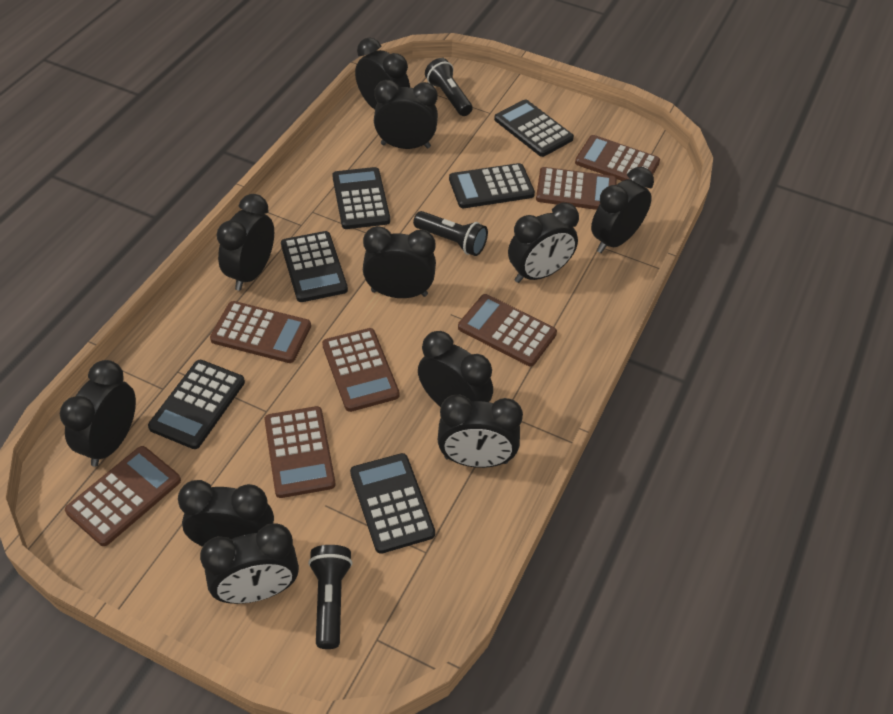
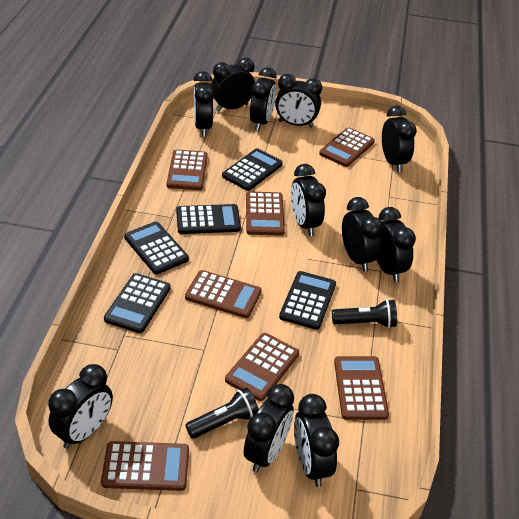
black calculator: 6 -> 5
black flashlight: 3 -> 2

